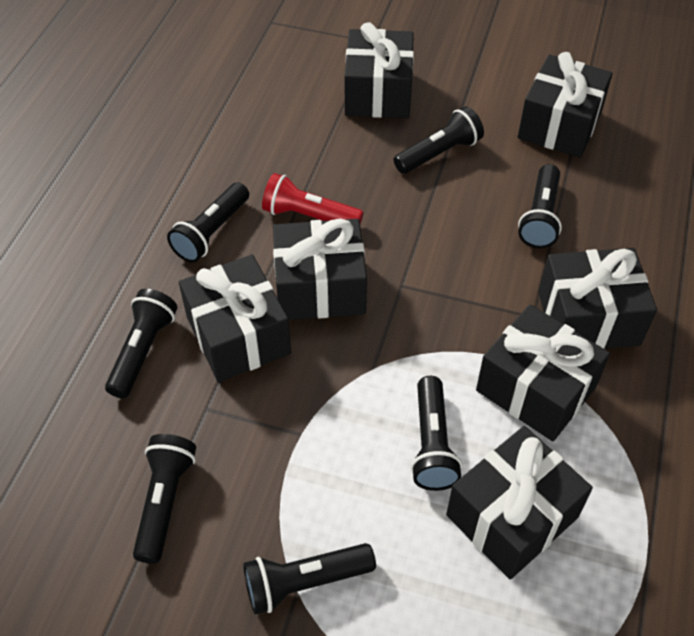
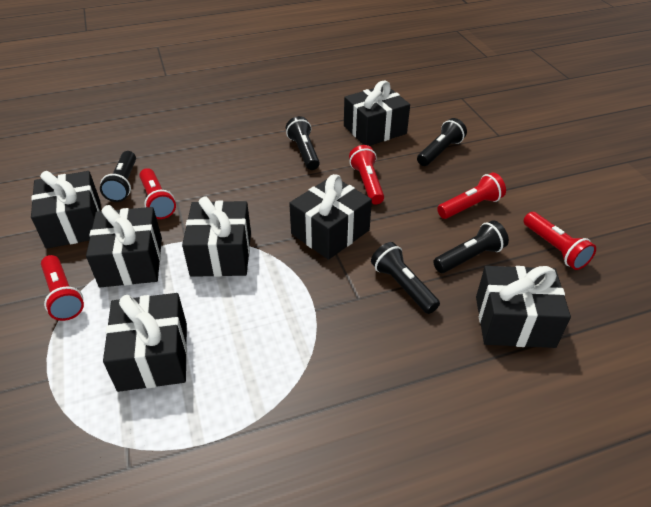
black flashlight: 7 -> 5
red flashlight: 1 -> 5

